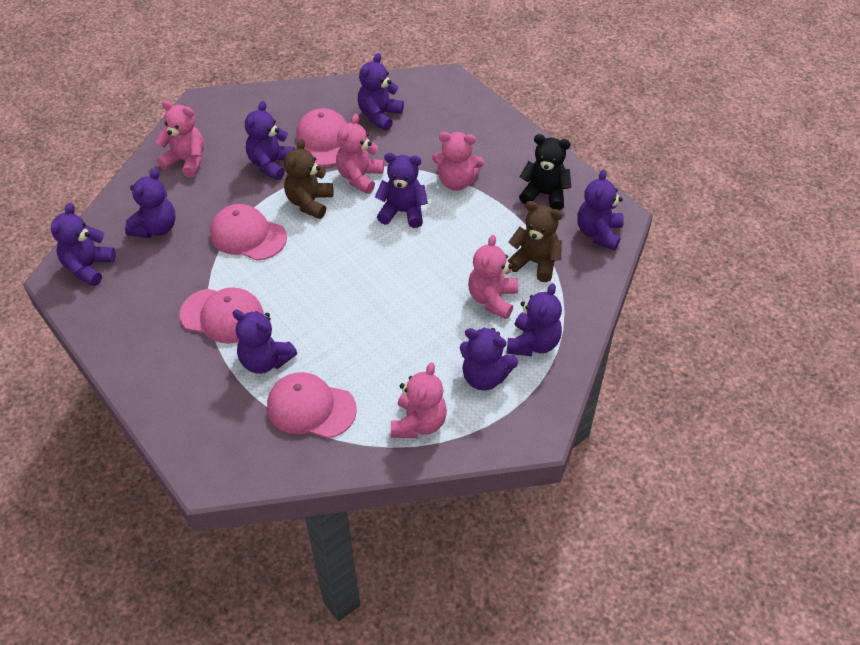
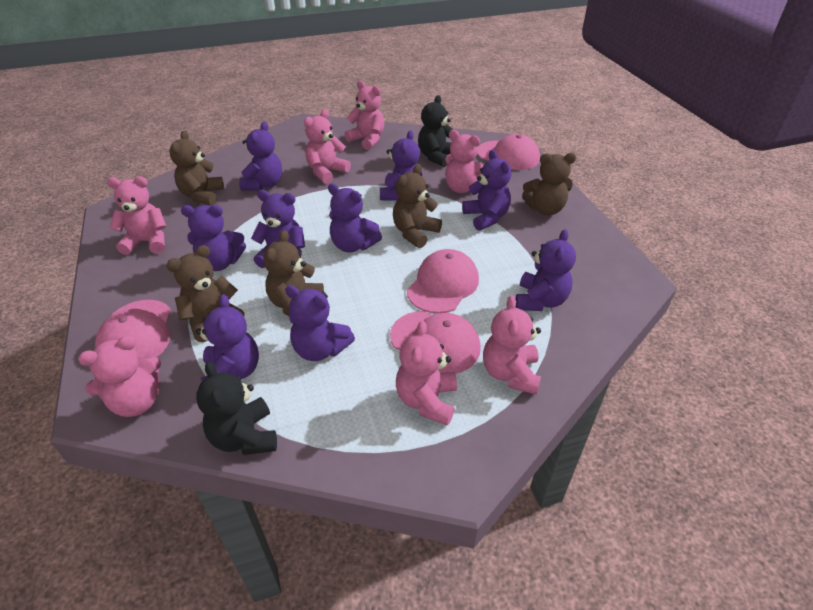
black teddy bear: 1 -> 2
brown teddy bear: 2 -> 5
pink teddy bear: 5 -> 7

